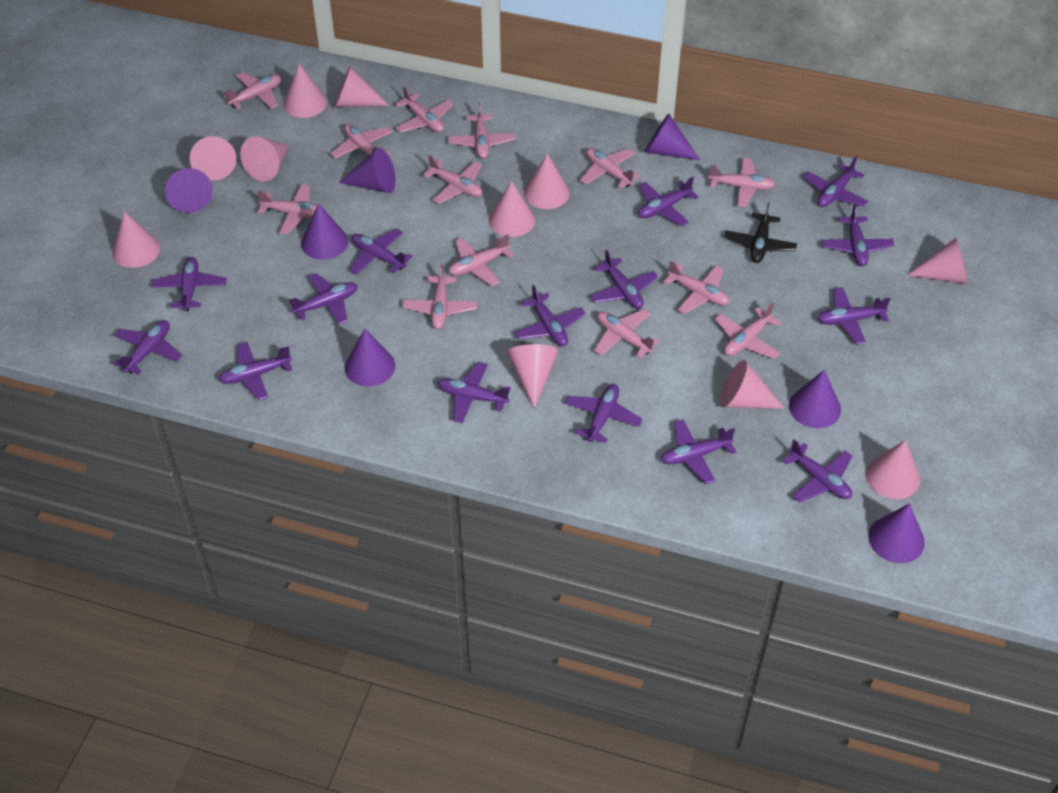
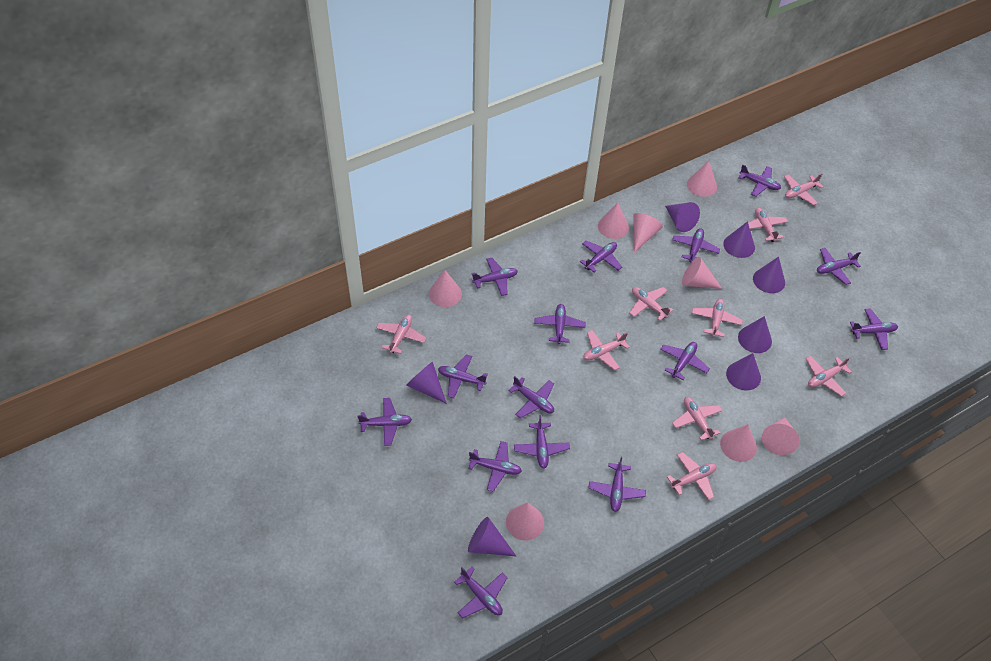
black plane: 1 -> 0
pink cone: 11 -> 8
pink plane: 13 -> 9

